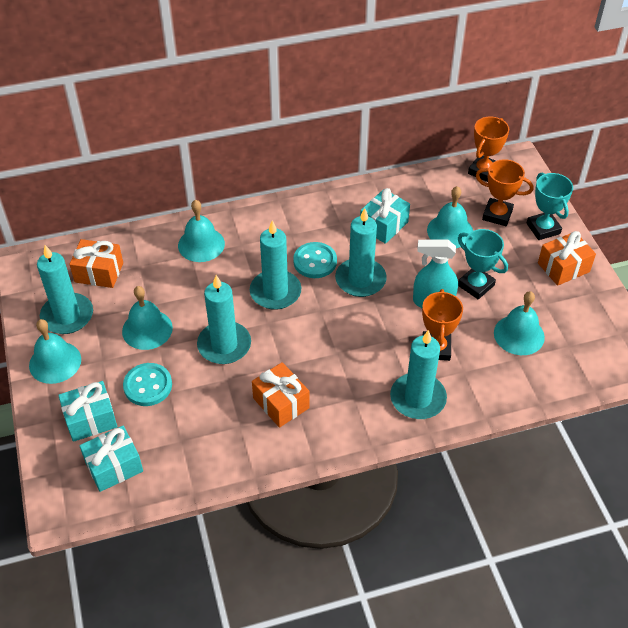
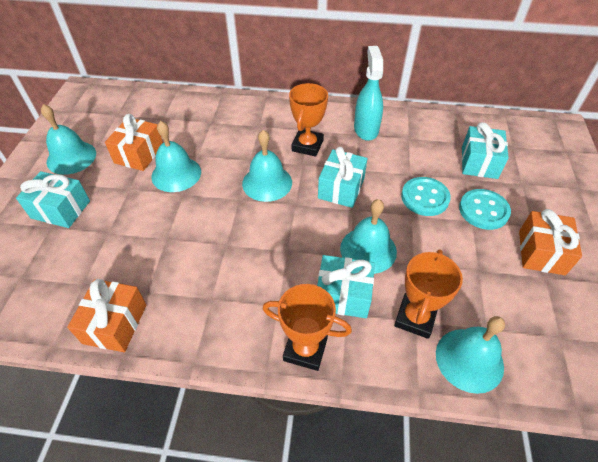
turquoise candle: 5 -> 0
turquoise gift: 3 -> 4
turquoise trophy: 2 -> 0

